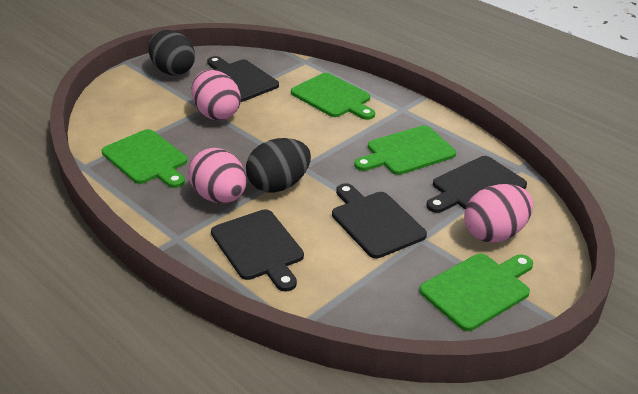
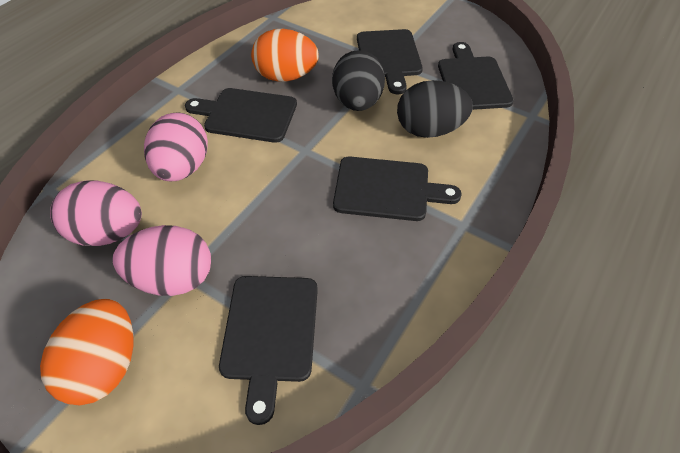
black cutting board: 4 -> 5
green cutting board: 4 -> 0
orange egg: 0 -> 2

